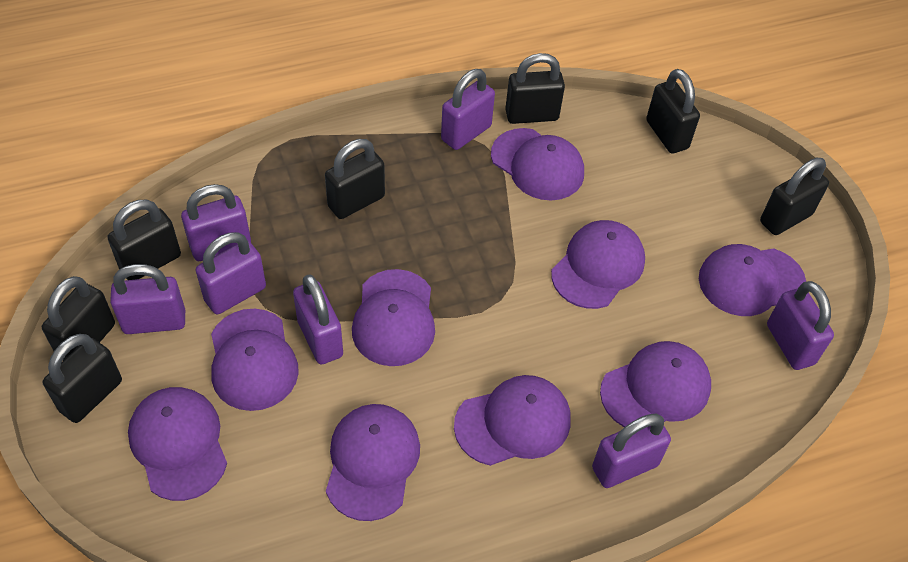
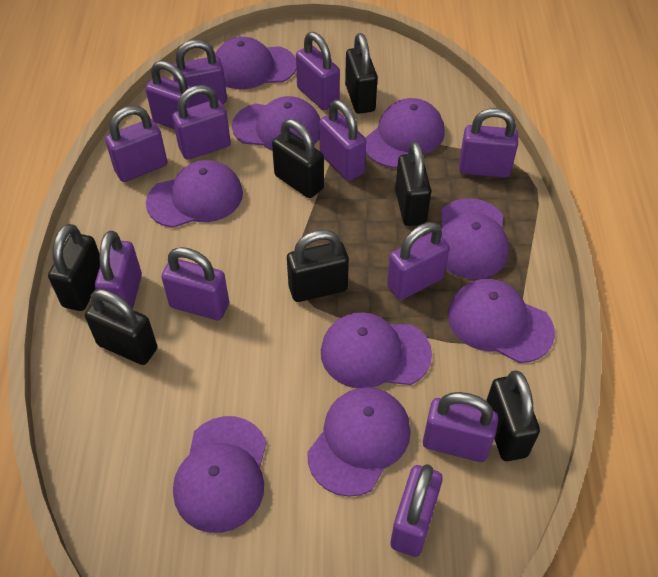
purple padlock: 7 -> 12

